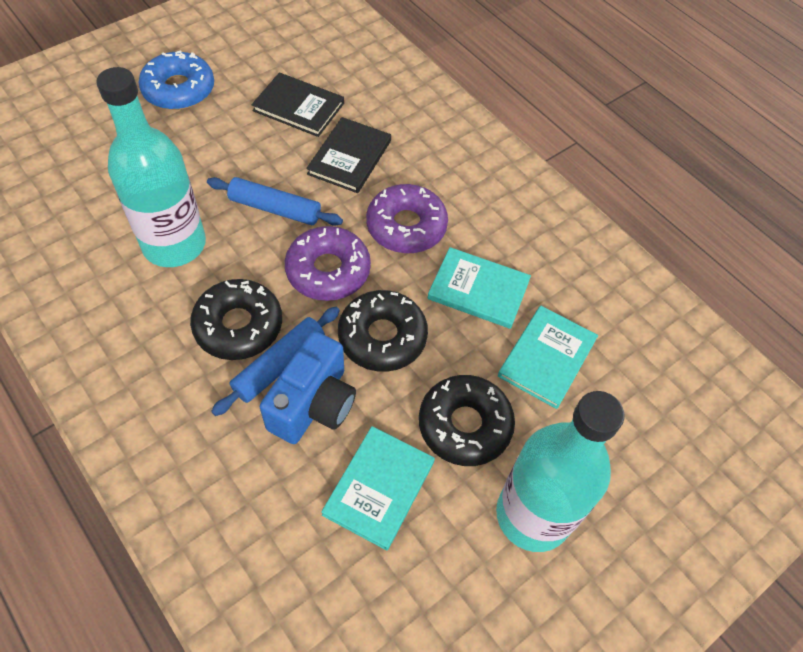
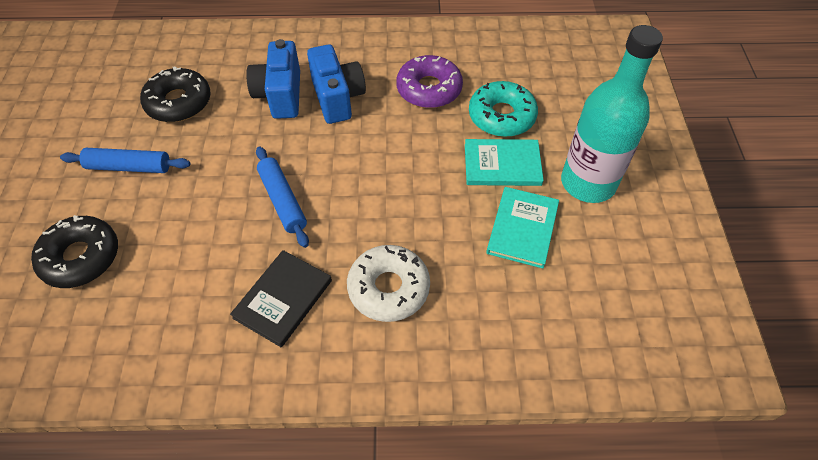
black book: 2 -> 1
black donut: 3 -> 2
blue camera: 1 -> 2
blue donut: 1 -> 0
purple donut: 2 -> 1
turquoise book: 3 -> 2
turquoise bottle: 2 -> 1
turquoise donut: 0 -> 1
white donut: 0 -> 1

